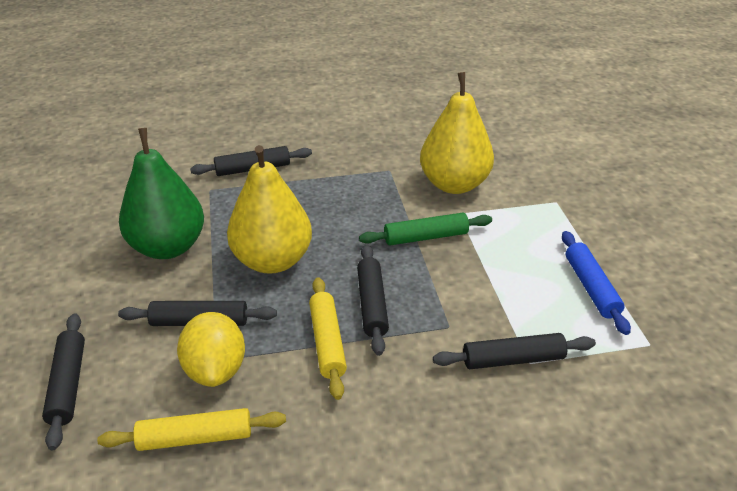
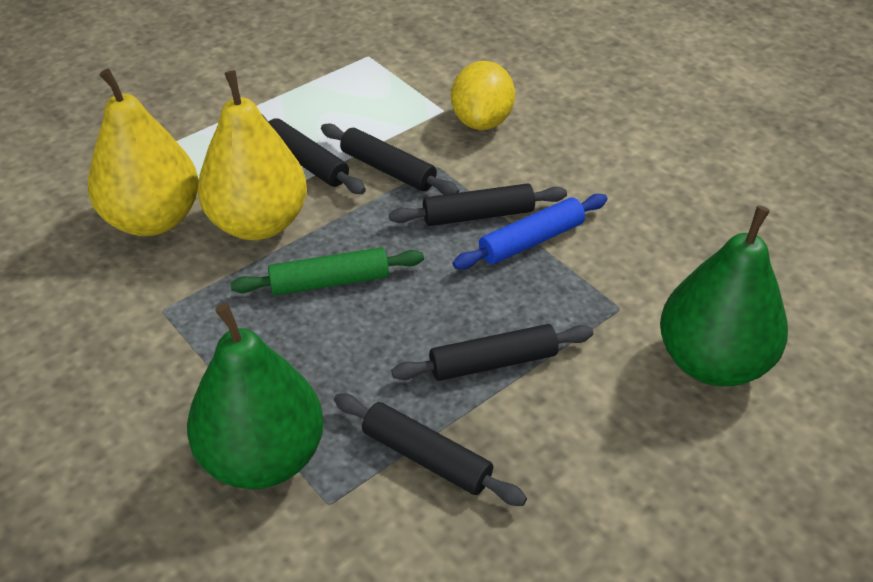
green pear: 1 -> 2
yellow rolling pin: 2 -> 0

